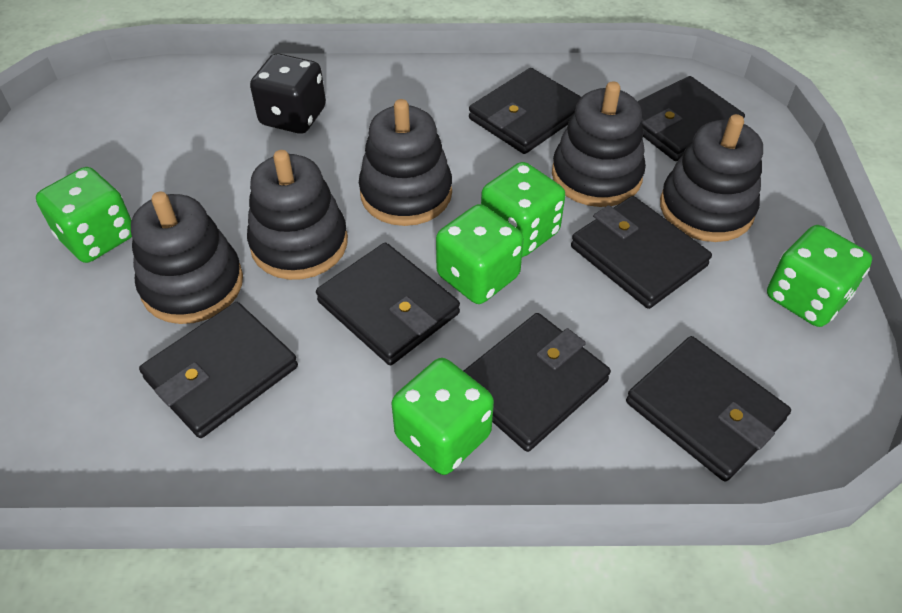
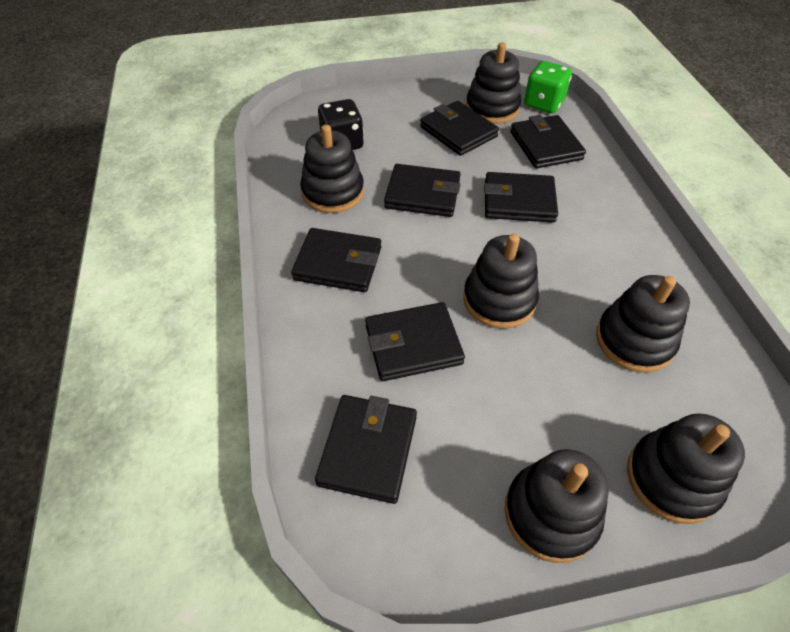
black stacking toy: 5 -> 6
green dice: 5 -> 1

